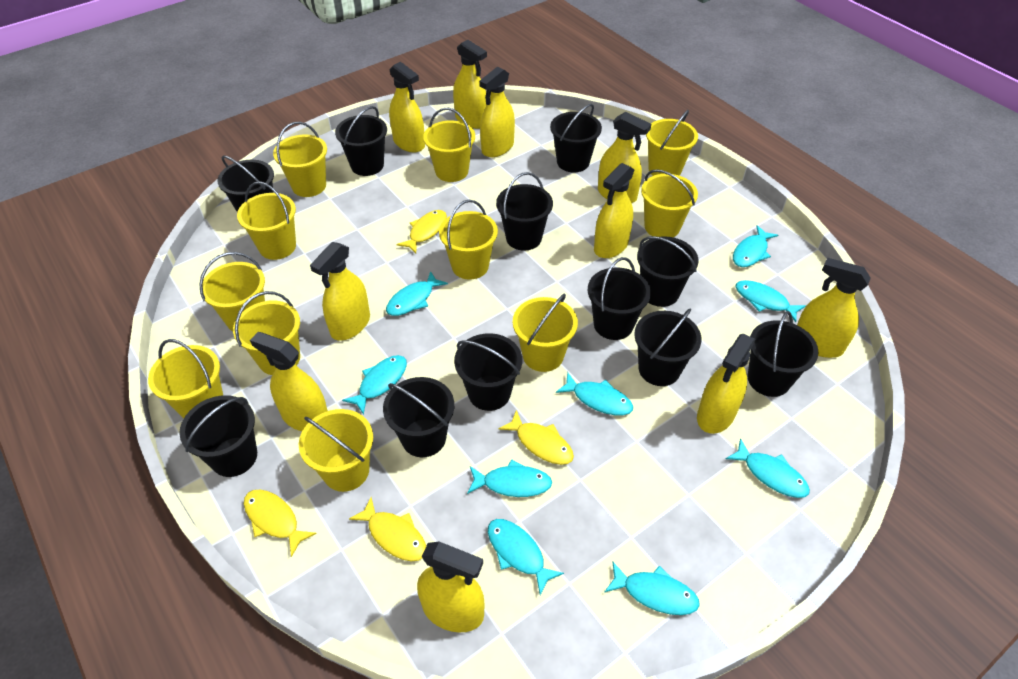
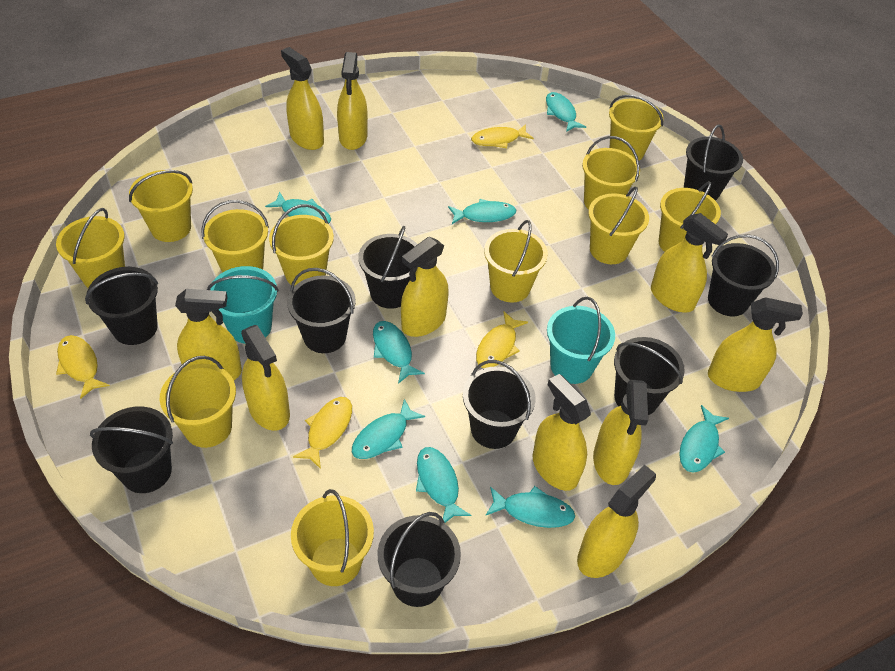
black bucket: 11 -> 9
turquoise bucket: 0 -> 2
turquoise fish: 9 -> 8

